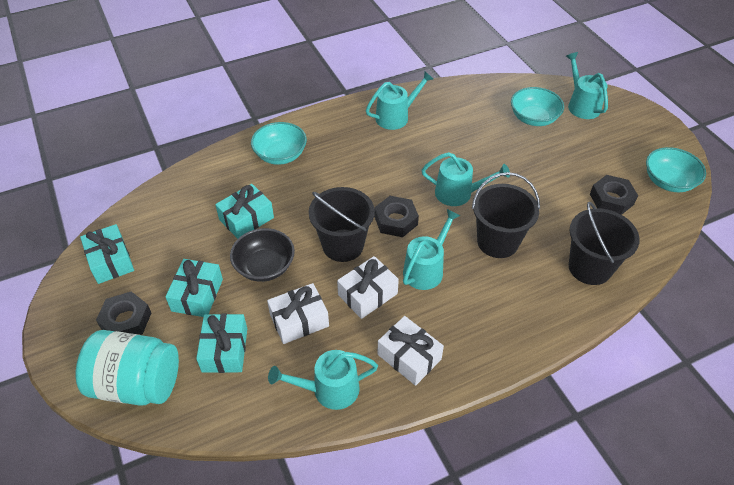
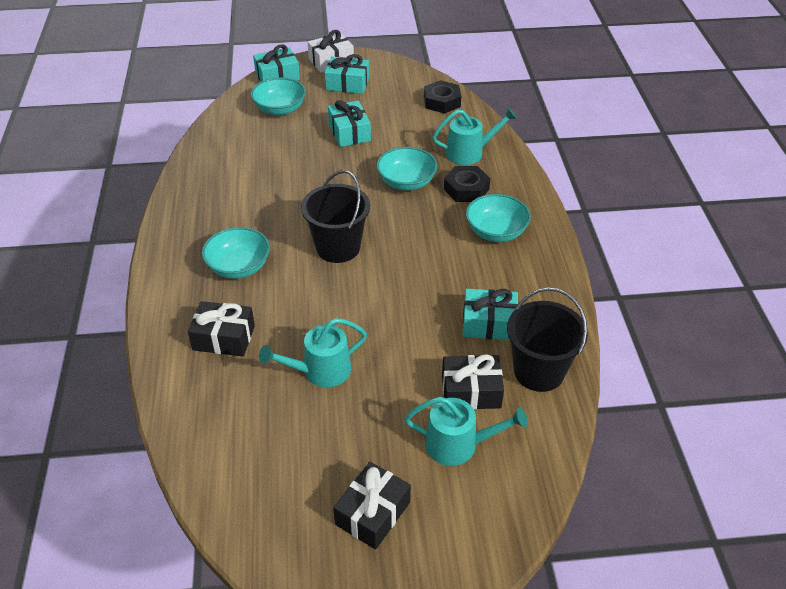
black bowl: 1 -> 0
black bucket: 3 -> 2
black gift: 0 -> 3
black nut: 3 -> 2
turquoise bowl: 3 -> 4
turquoise jar: 1 -> 0
turquoise watering can: 5 -> 3
white gift: 3 -> 1

